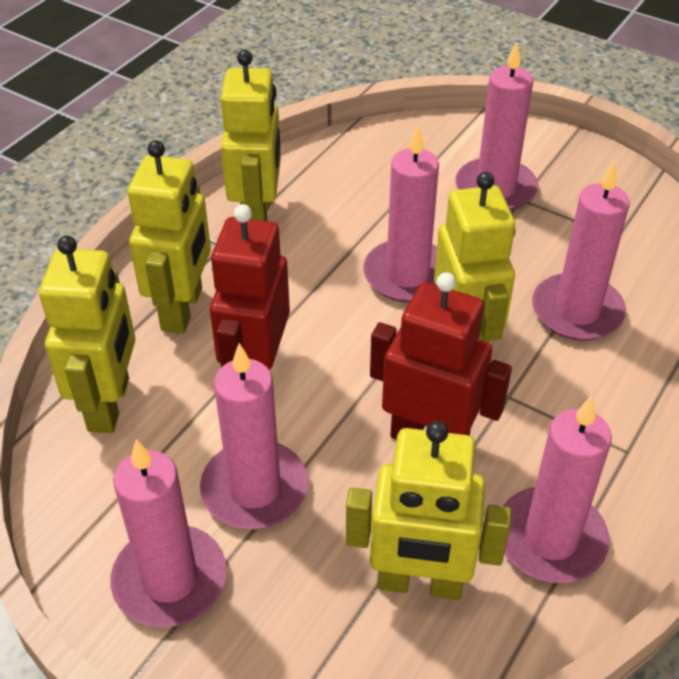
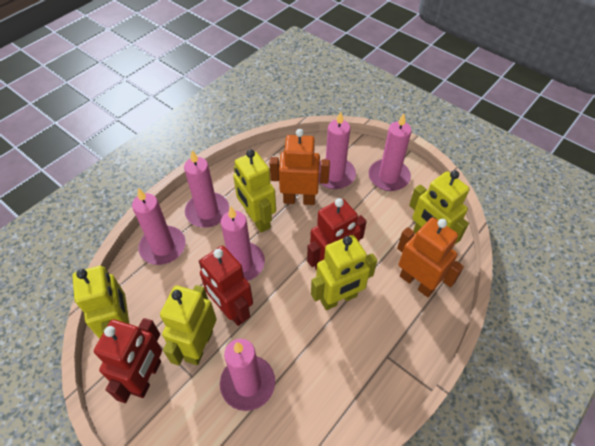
orange robot: 0 -> 2
red robot: 2 -> 3

